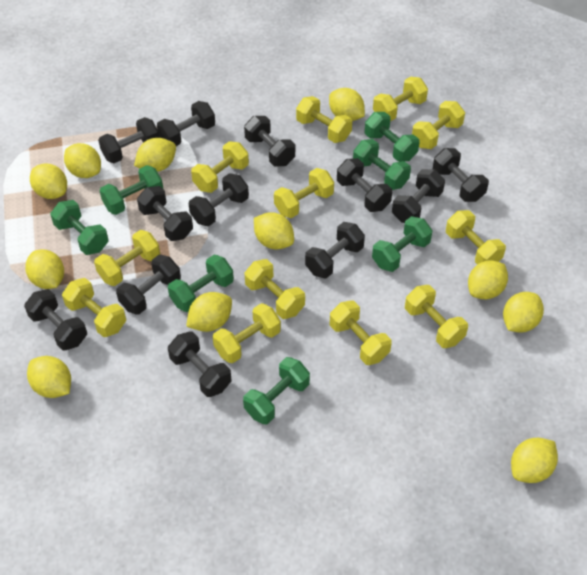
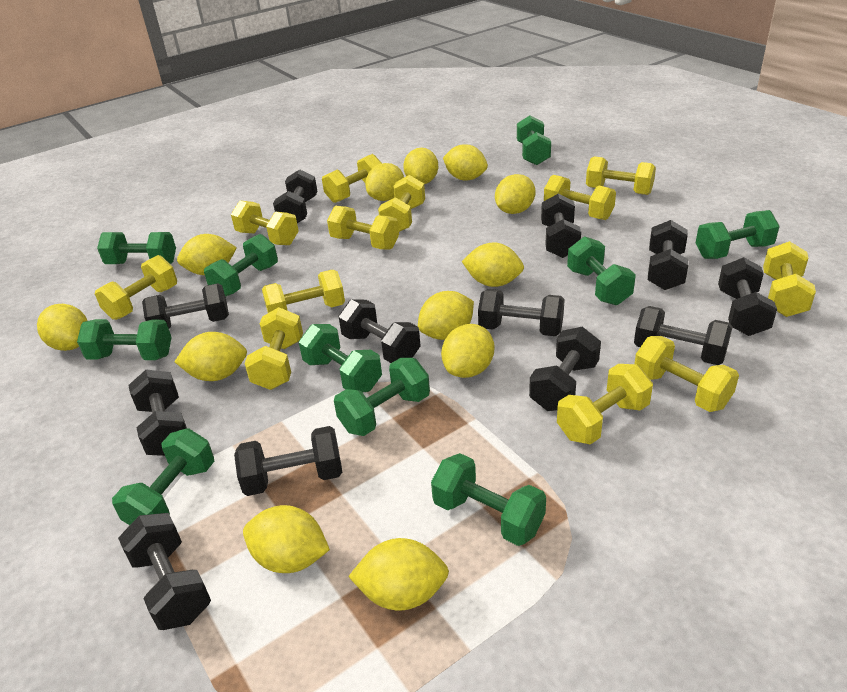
green dumbbell: 7 -> 10
yellow lemon: 11 -> 12

